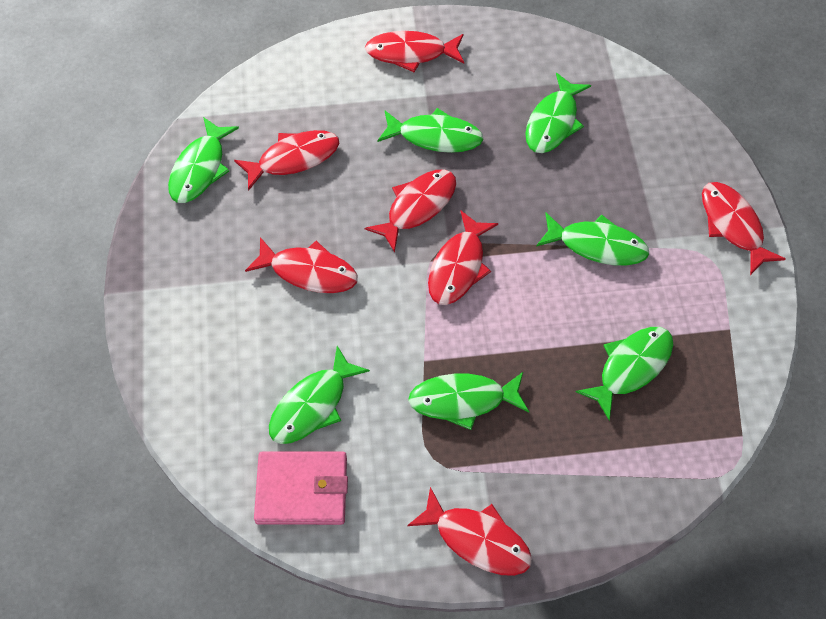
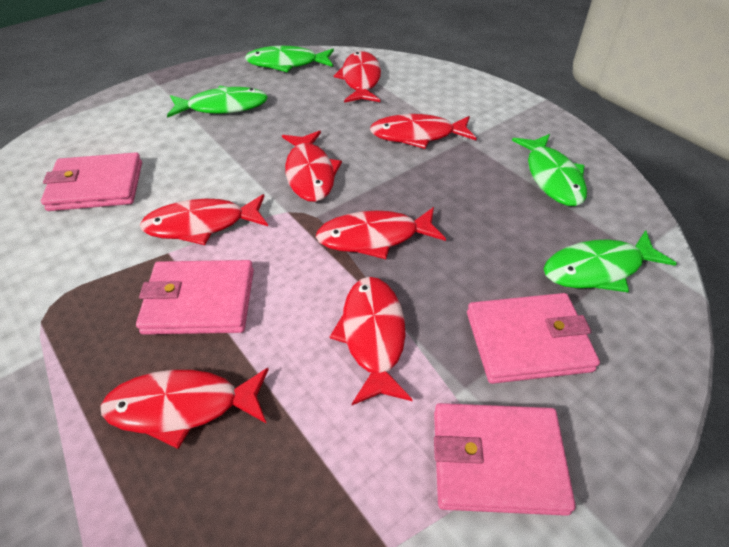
green fish: 7 -> 4
pink wallet: 1 -> 4

